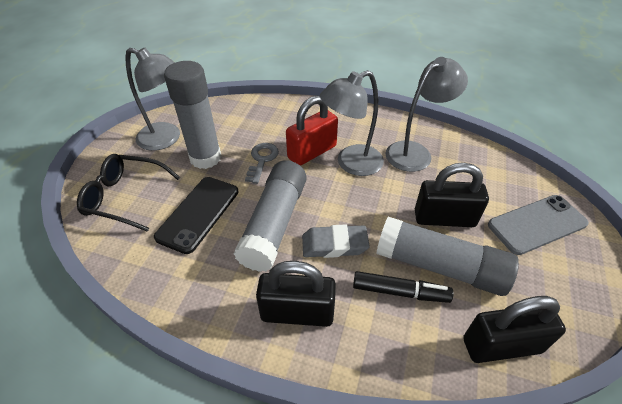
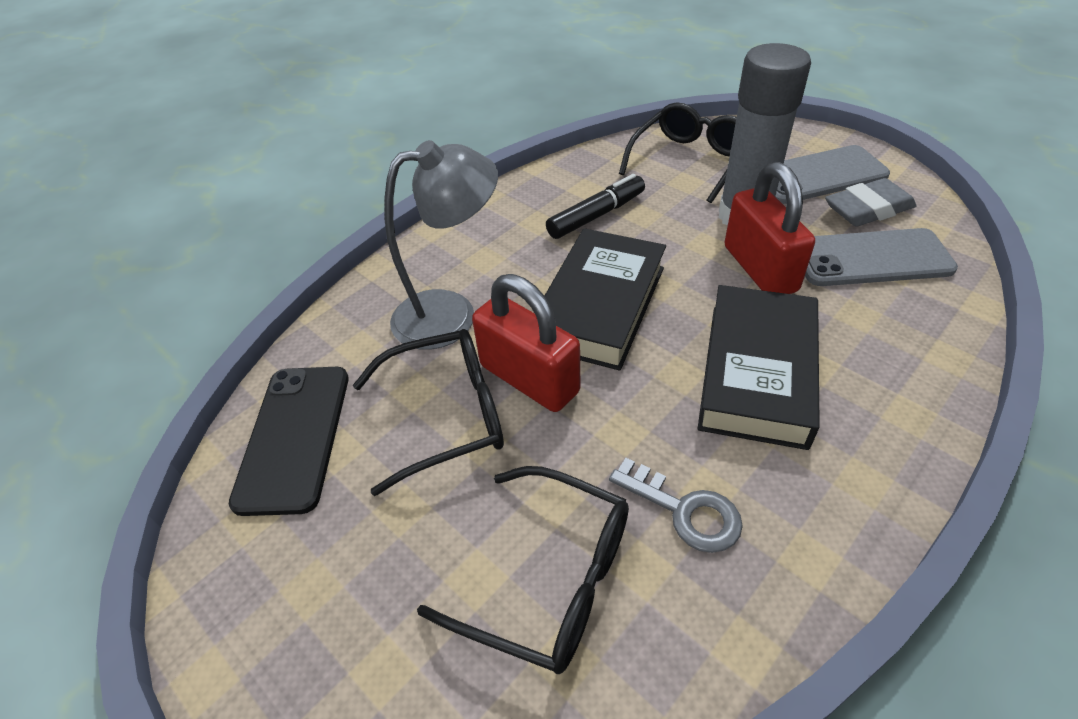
black book: 0 -> 2
black glasses: 1 -> 3
black padlock: 3 -> 0
grey glue stick: 3 -> 1
grey lamp: 3 -> 1
grey phone: 1 -> 2
red padlock: 1 -> 2

